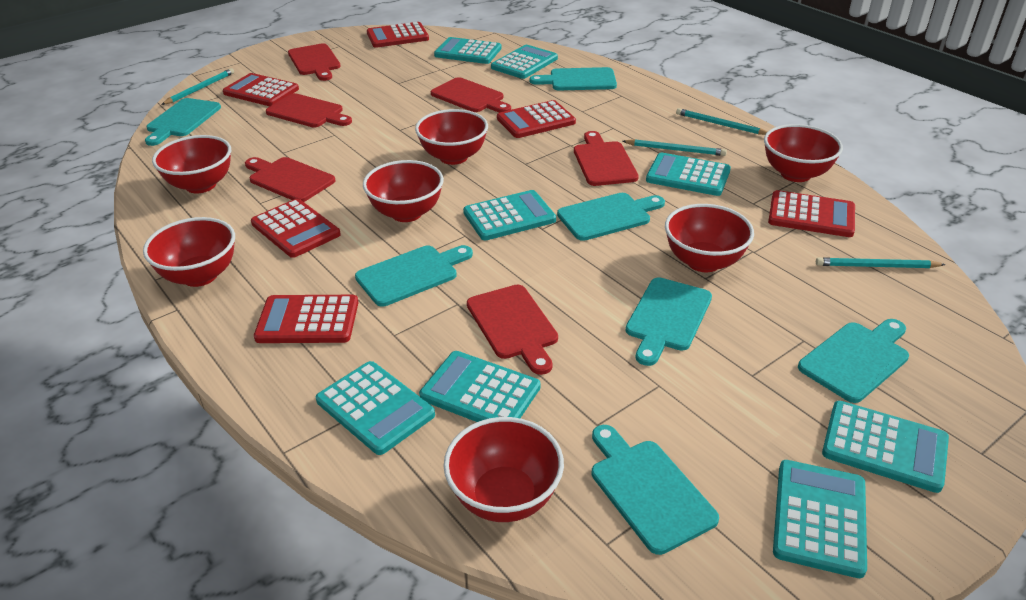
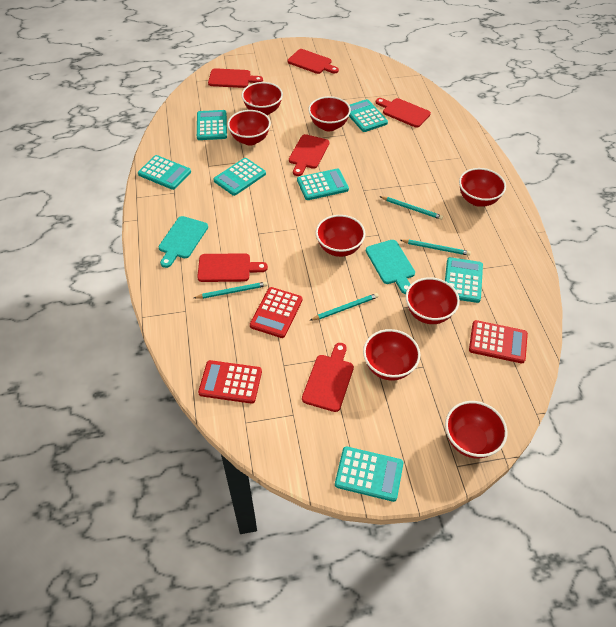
red bowl: 7 -> 8
red calculator: 6 -> 3
turquoise calculator: 8 -> 7
turquoise cutting board: 7 -> 2

